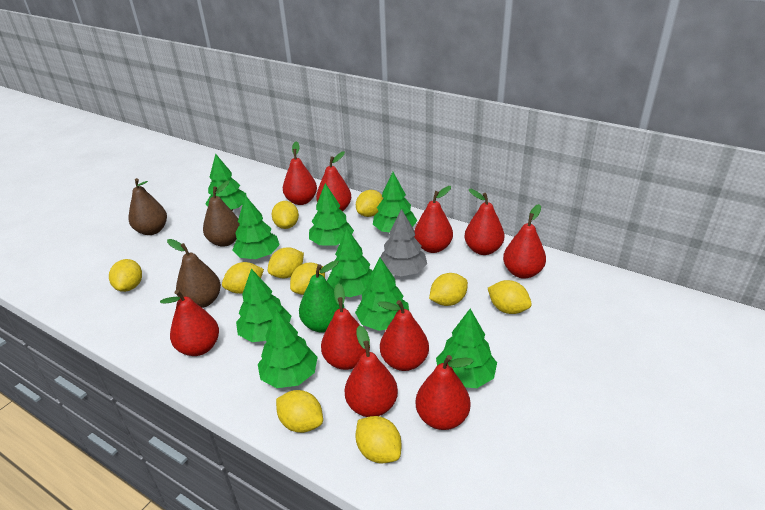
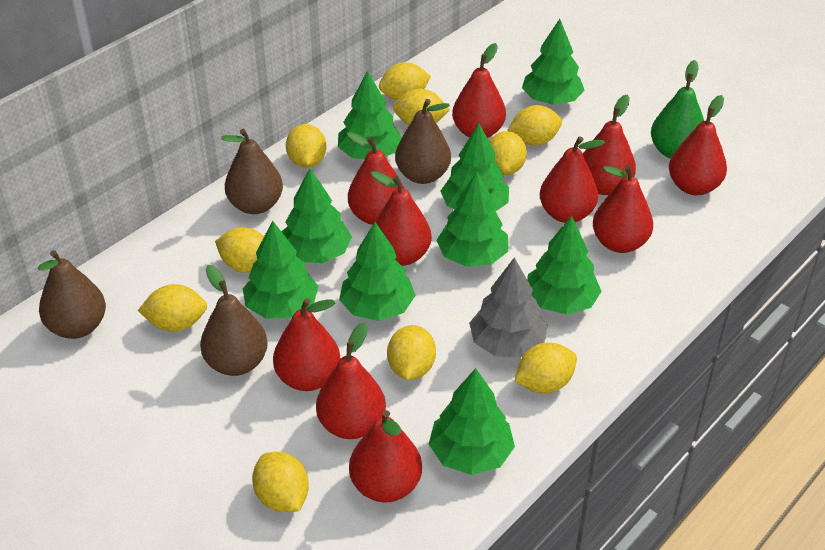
brown pear: 3 -> 4

